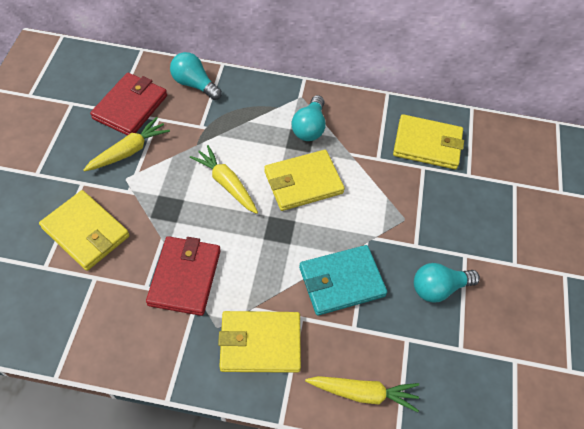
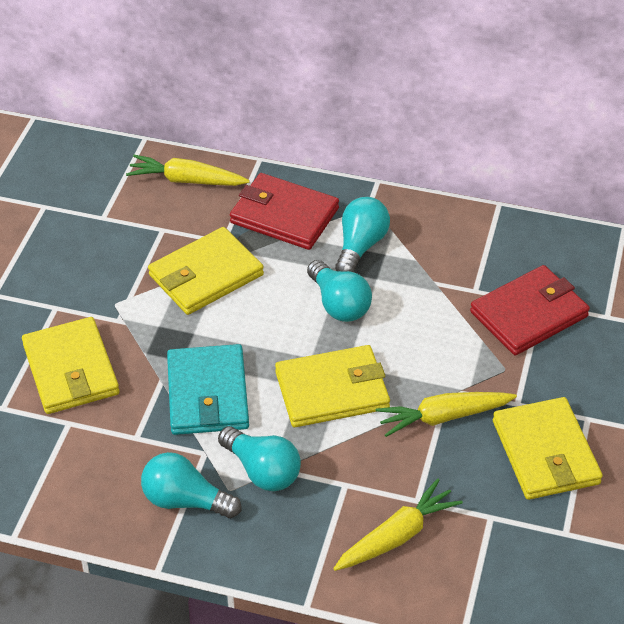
turquoise light bulb: 3 -> 4

